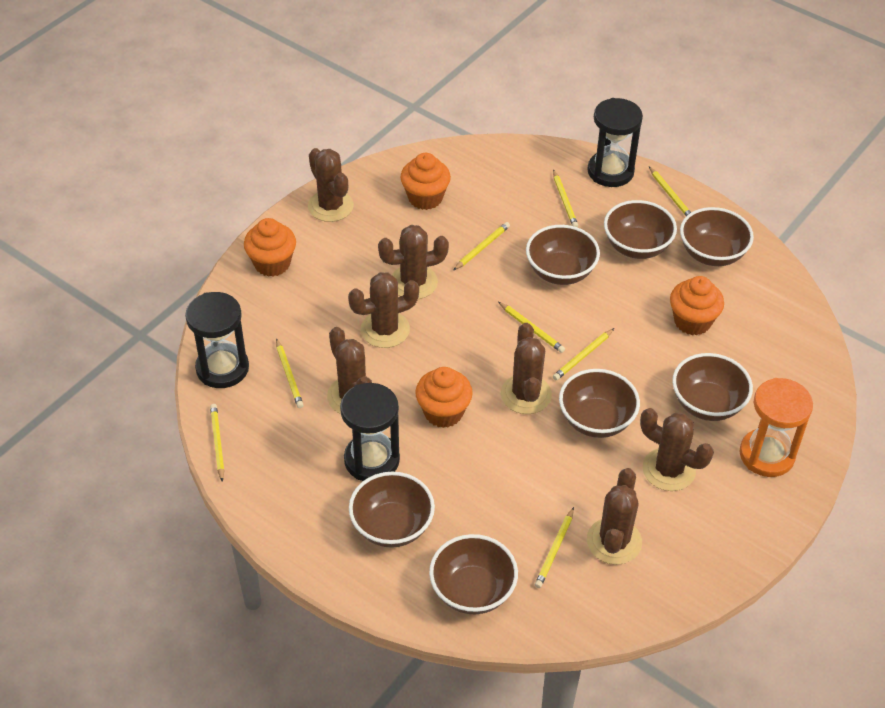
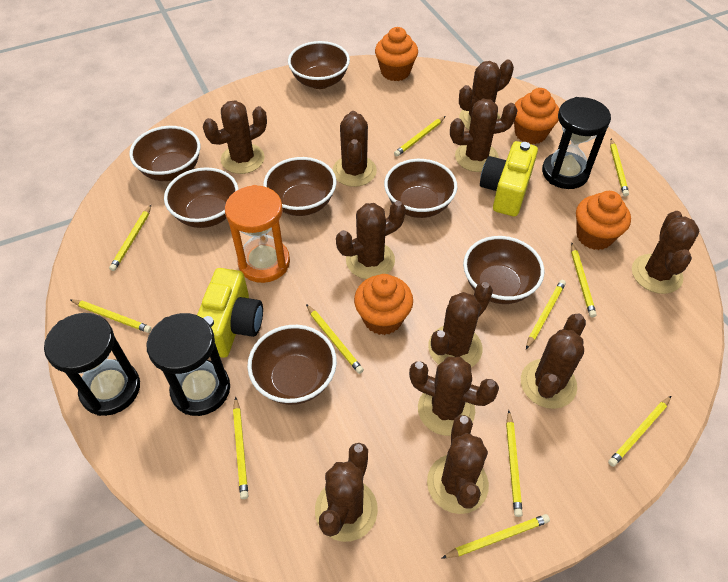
brown cactus: 7 -> 11
yellow camera: 0 -> 2
yellow pencil: 8 -> 11

